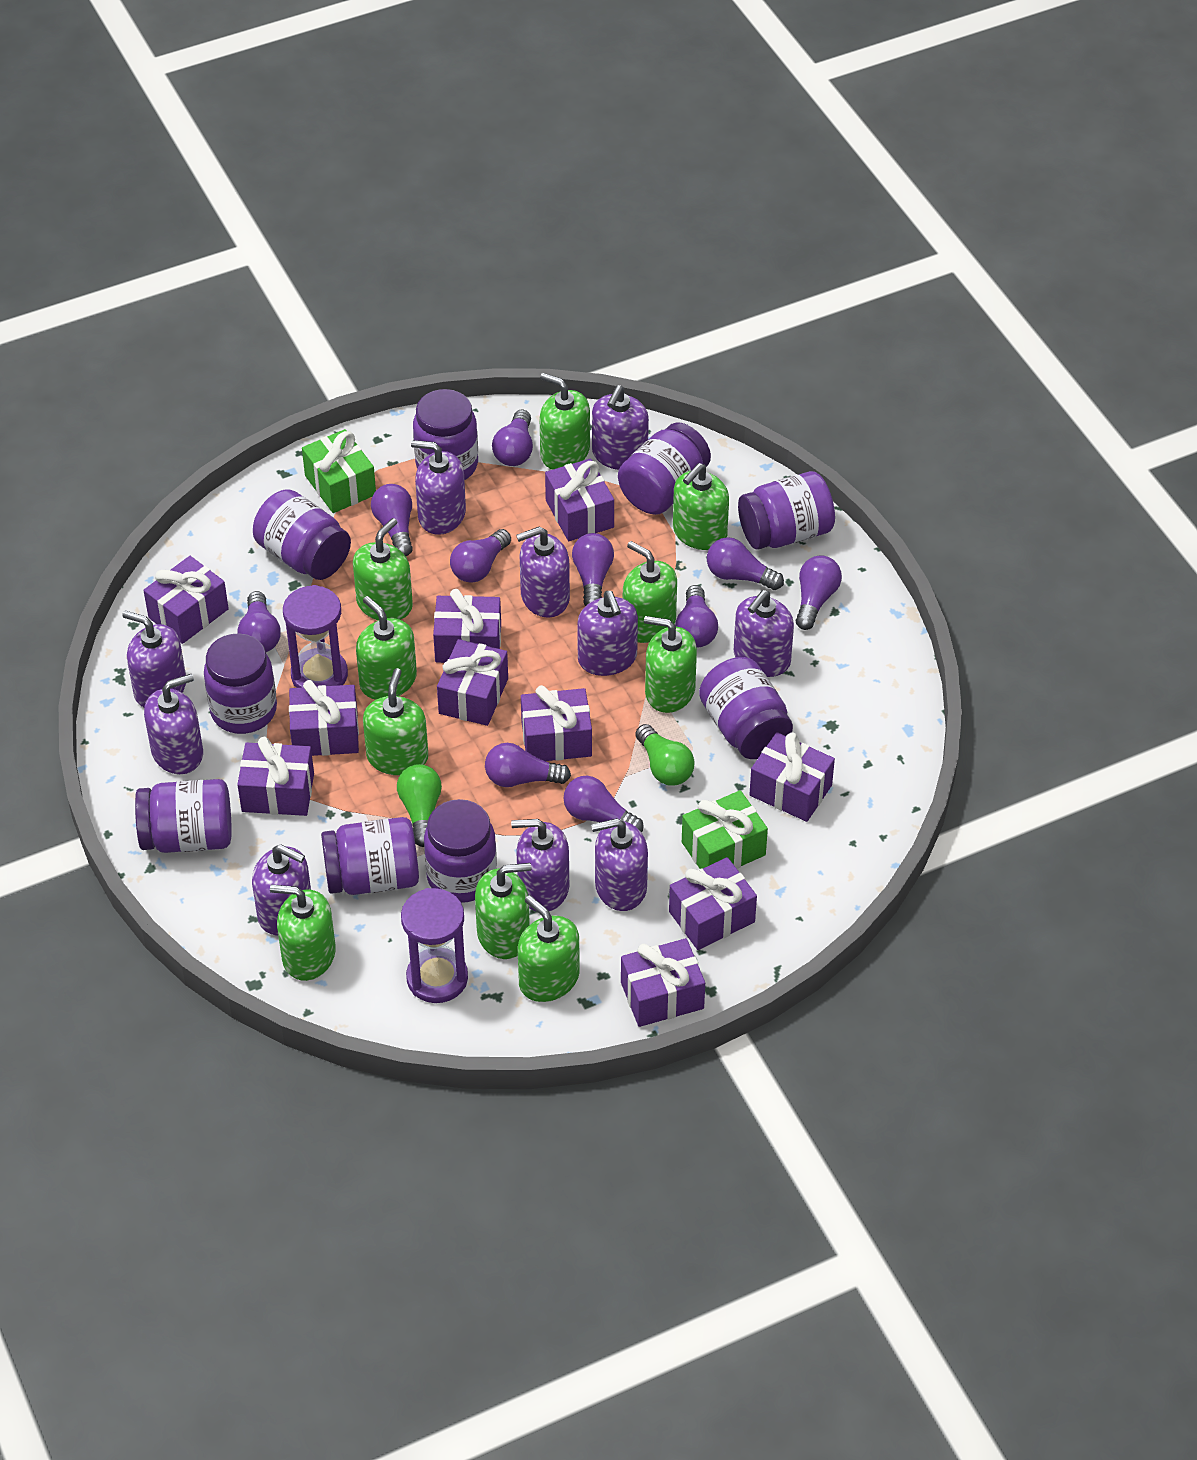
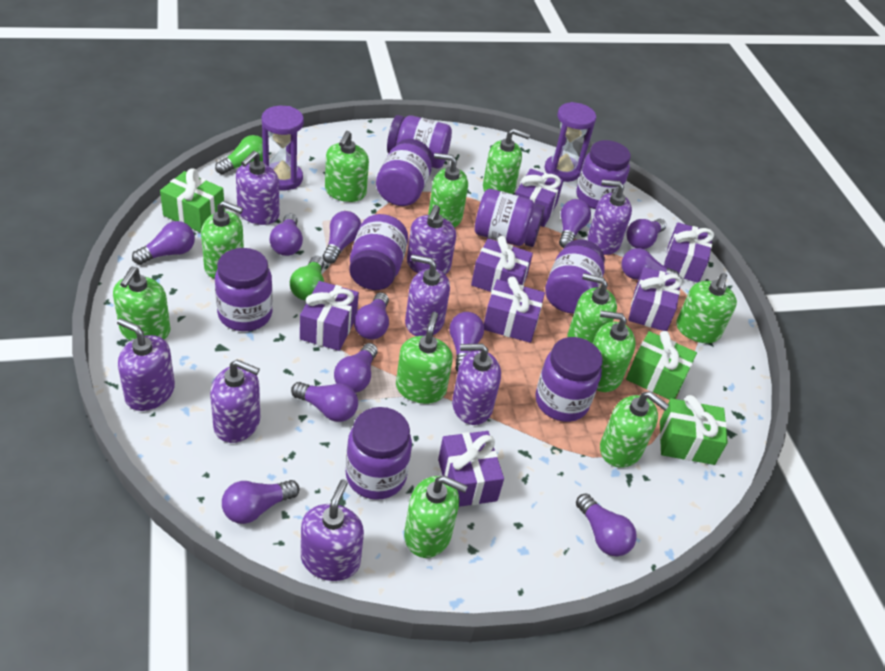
green gift: 2 -> 3
green soap dispenser: 10 -> 11
purple gift: 10 -> 7
purple light bulb: 10 -> 12
purple soap dispenser: 10 -> 8

